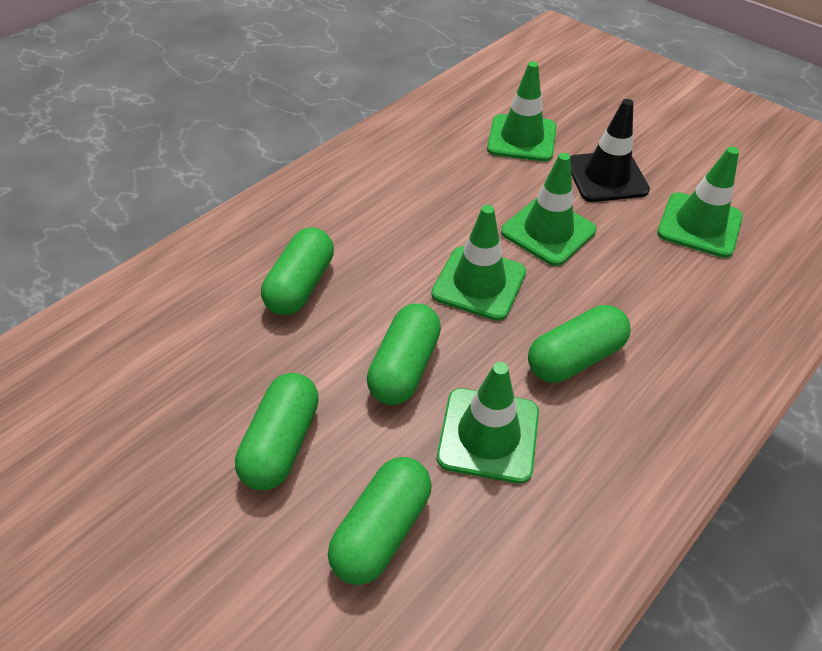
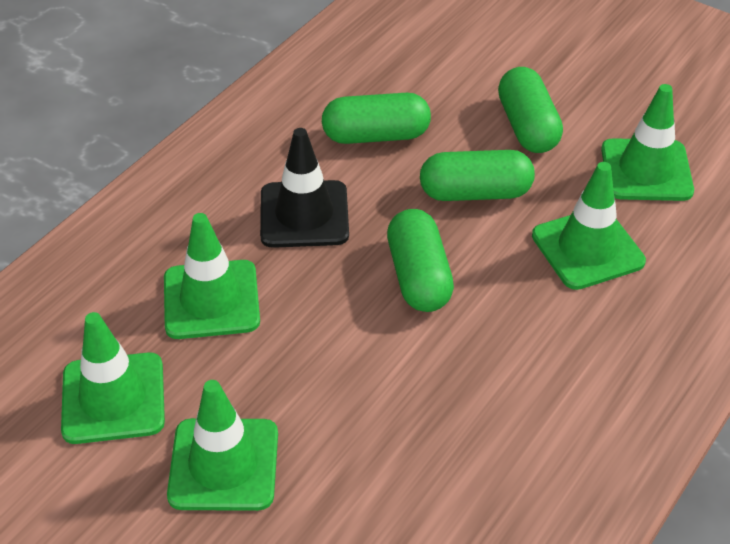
green capsule: 5 -> 4

